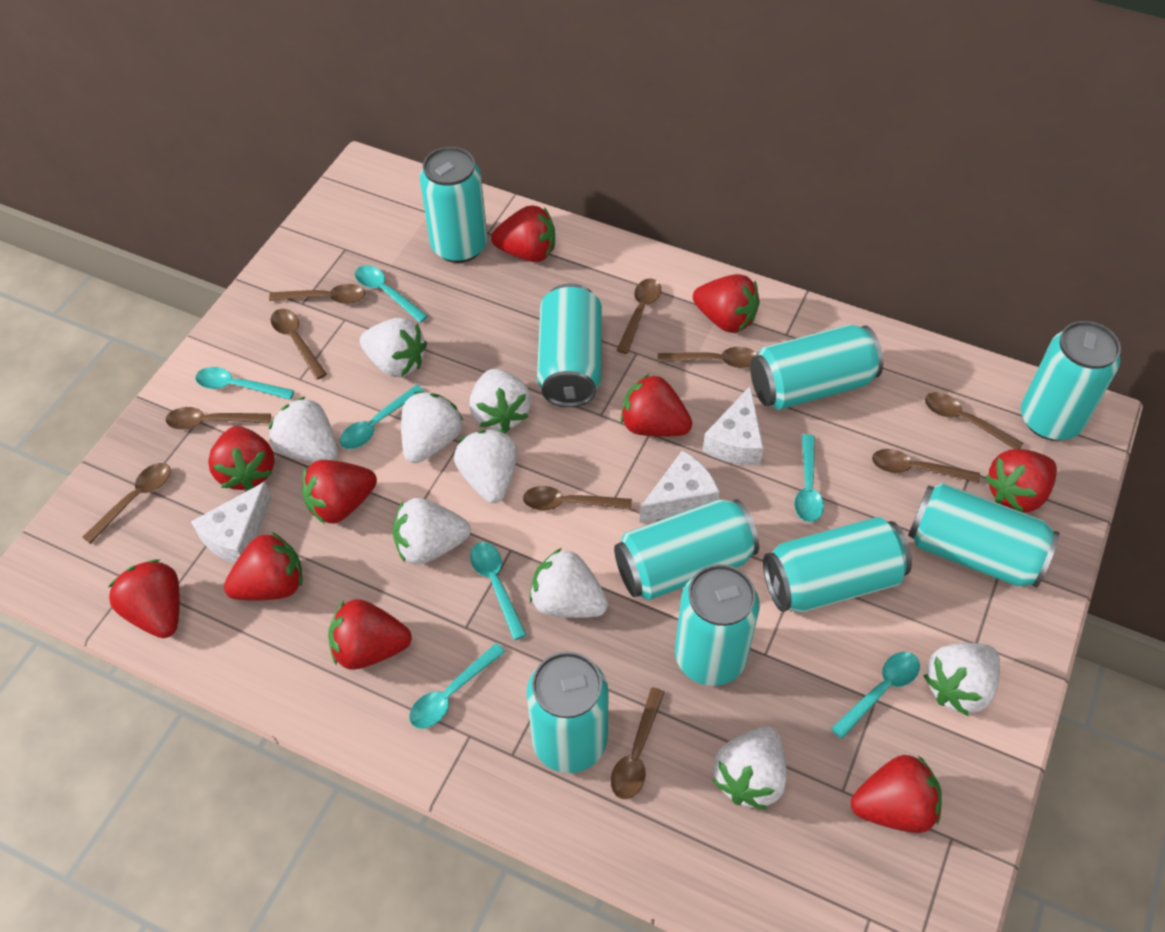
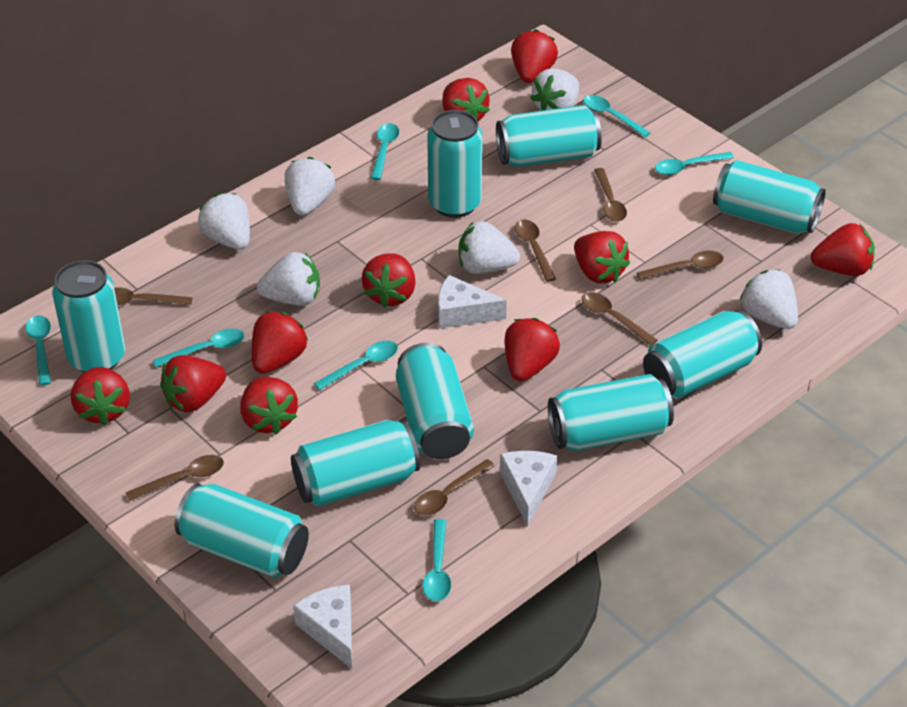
brown spoon: 10 -> 7
white strawberry: 9 -> 6

